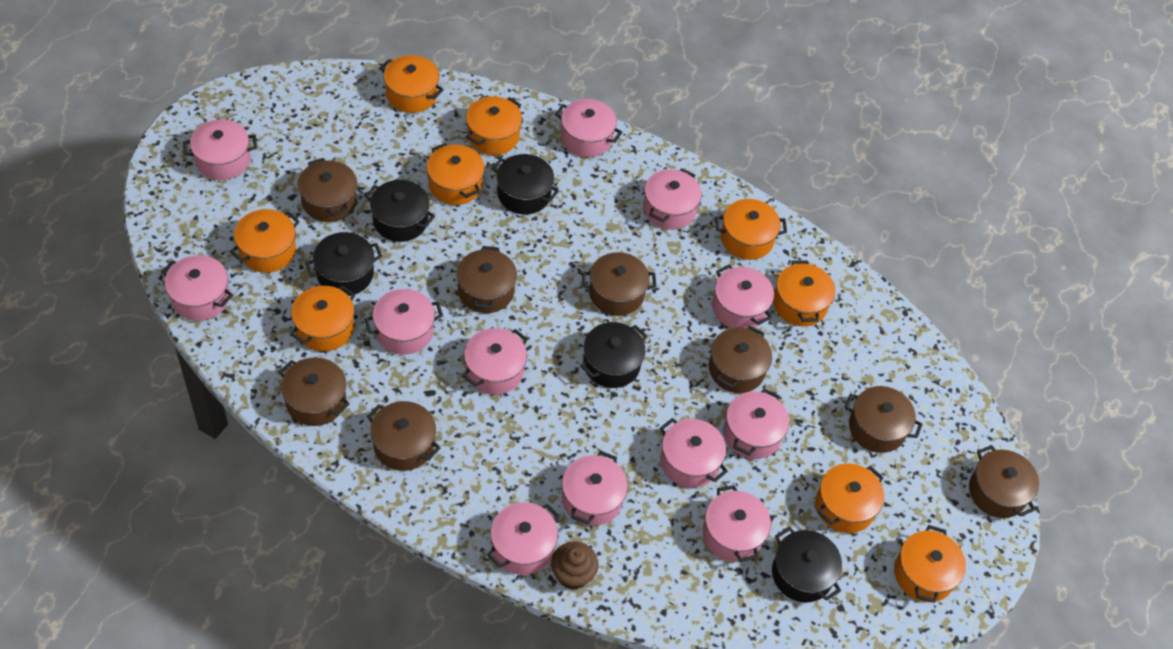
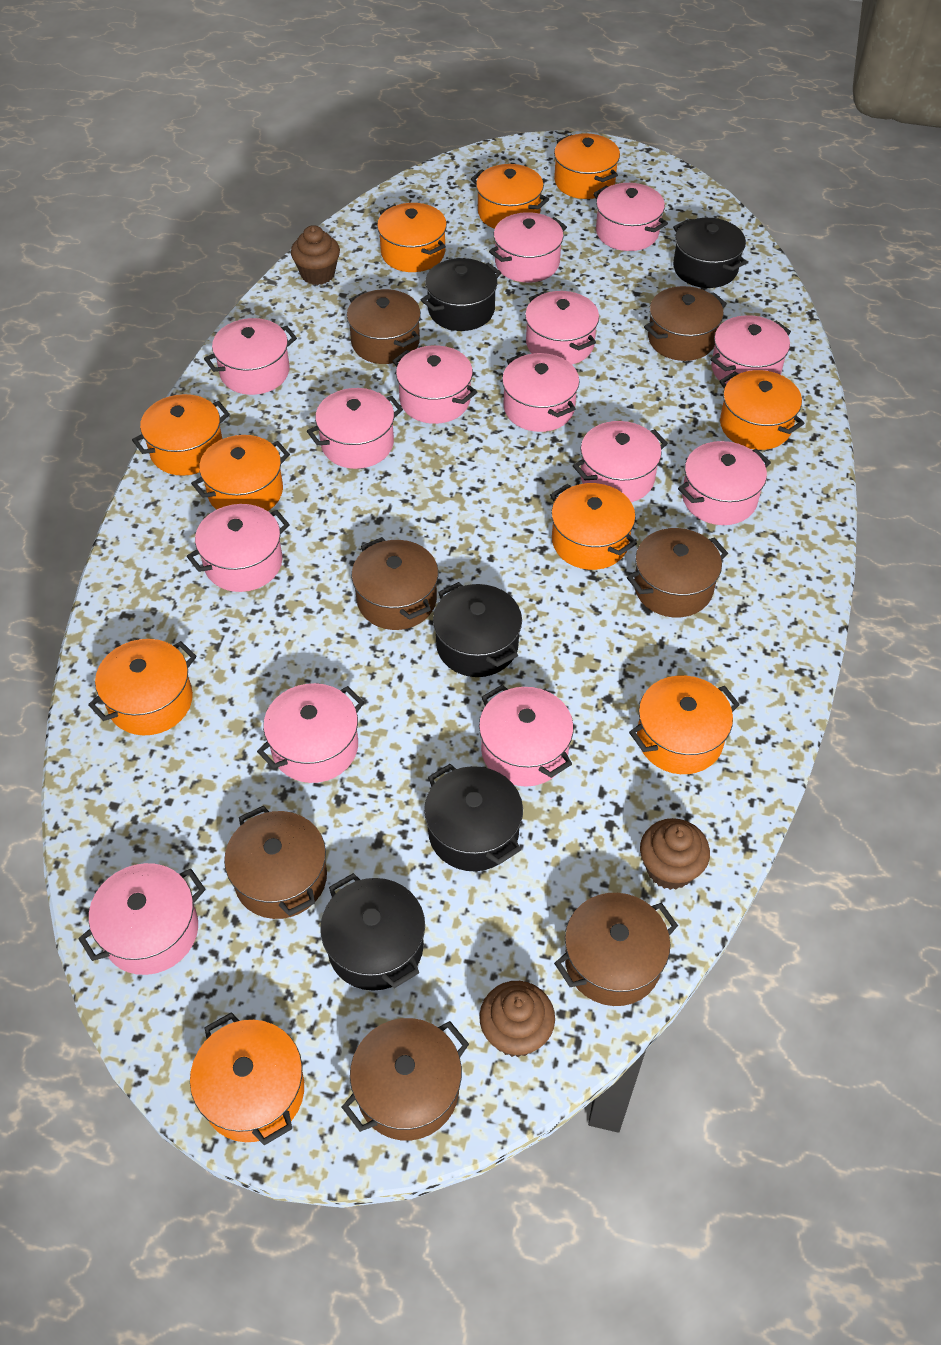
brown cupcake: 1 -> 3
brown pot: 8 -> 7
orange pot: 9 -> 10
pink pot: 12 -> 14

